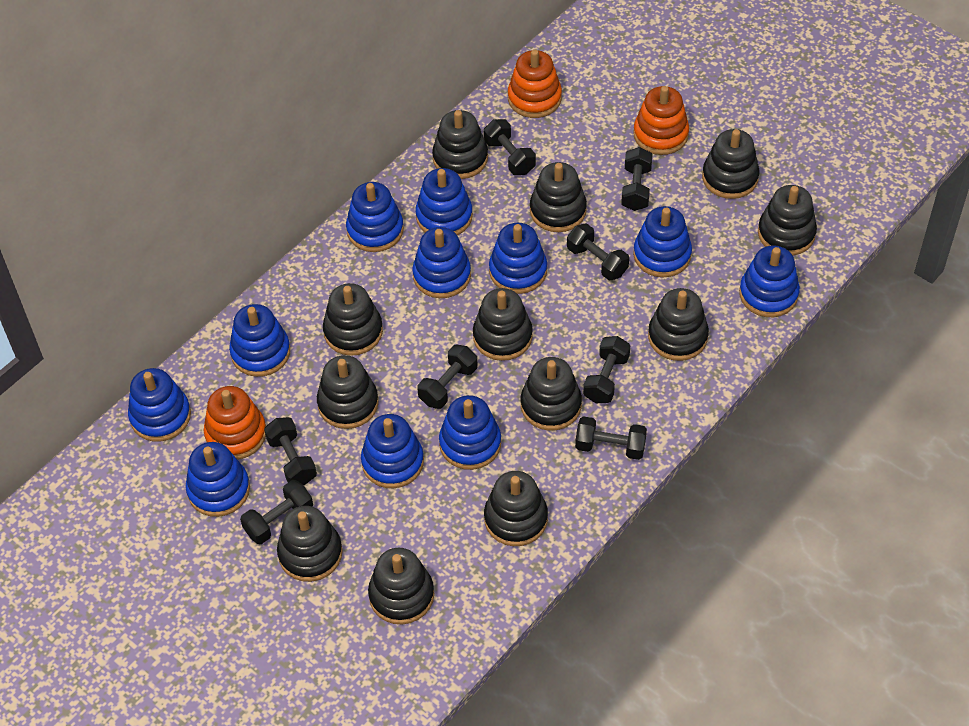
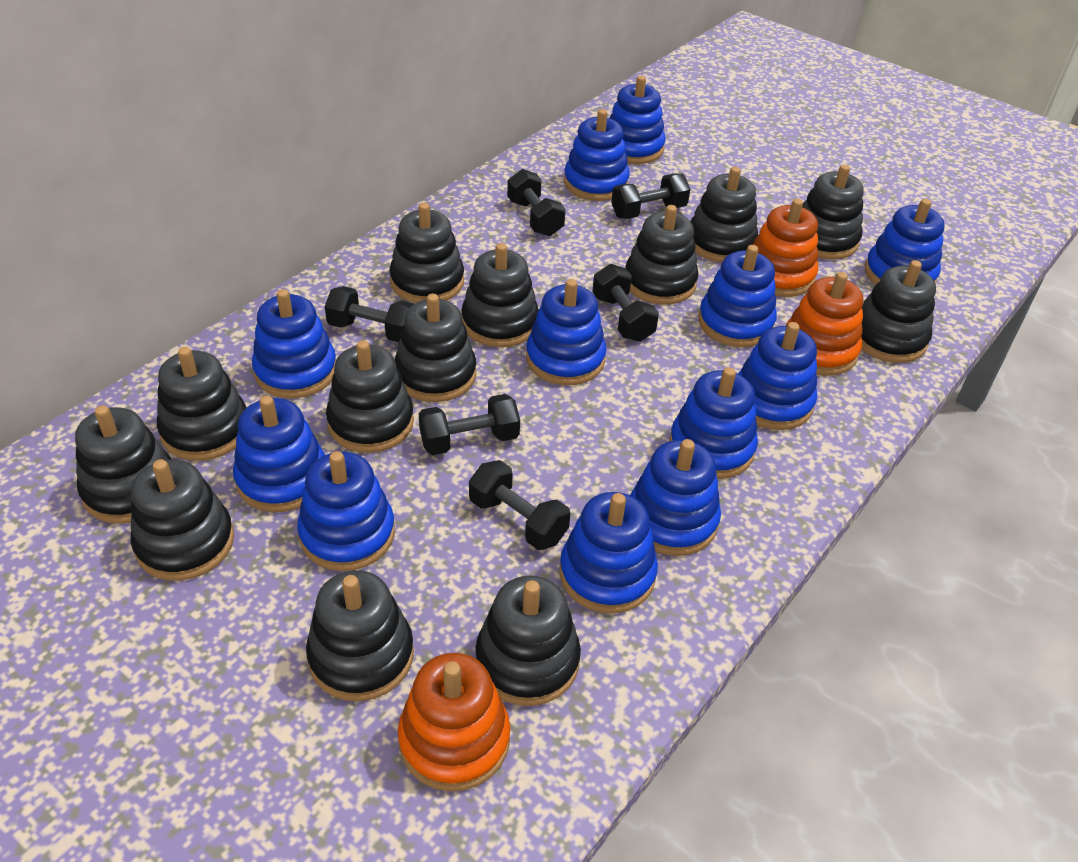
black dumbbell: 8 -> 6
black stacking toy: 12 -> 13
blue stacking toy: 11 -> 12

